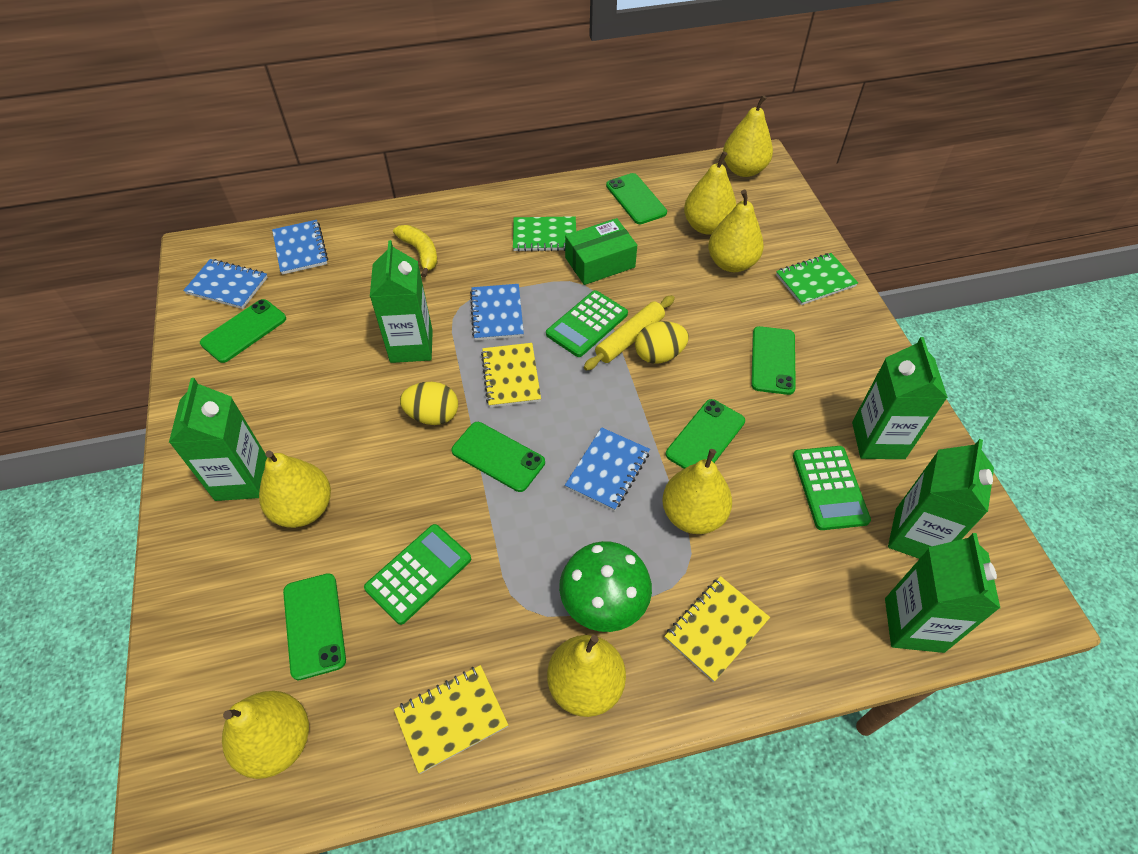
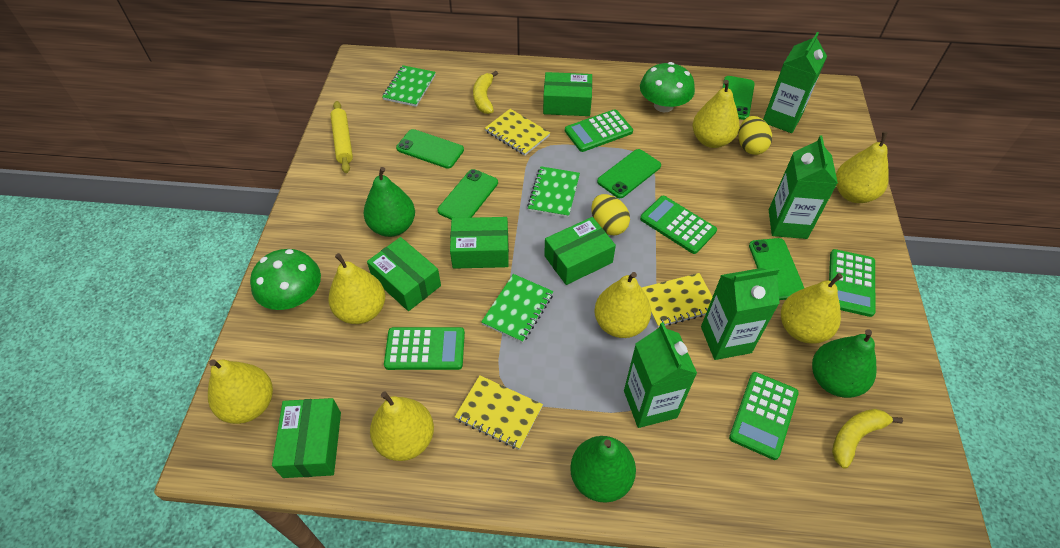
blue notebook: 4 -> 0
green box: 1 -> 5
green calculator: 3 -> 5
green carton: 5 -> 4
green mushroom: 1 -> 2
green notebook: 2 -> 3
green pear: 0 -> 3
green phone: 6 -> 5
yellow banana: 1 -> 2

